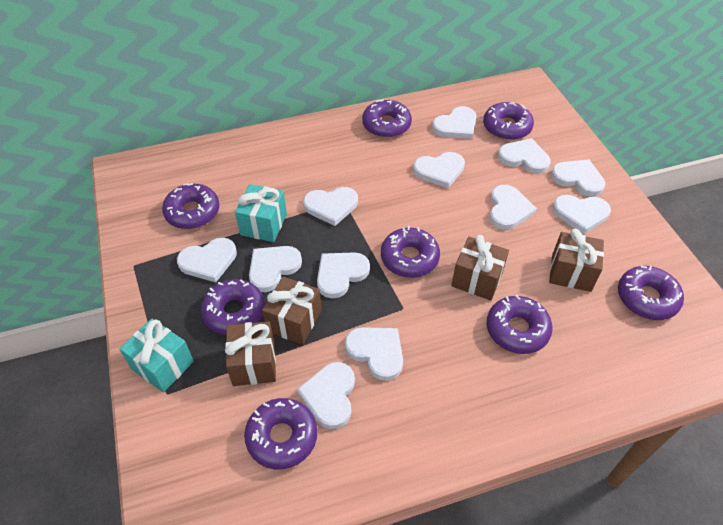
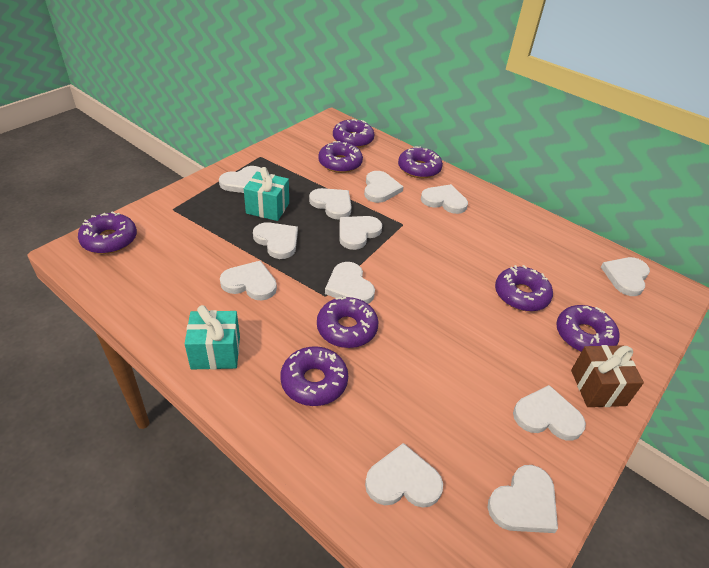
brown gift: 4 -> 1

